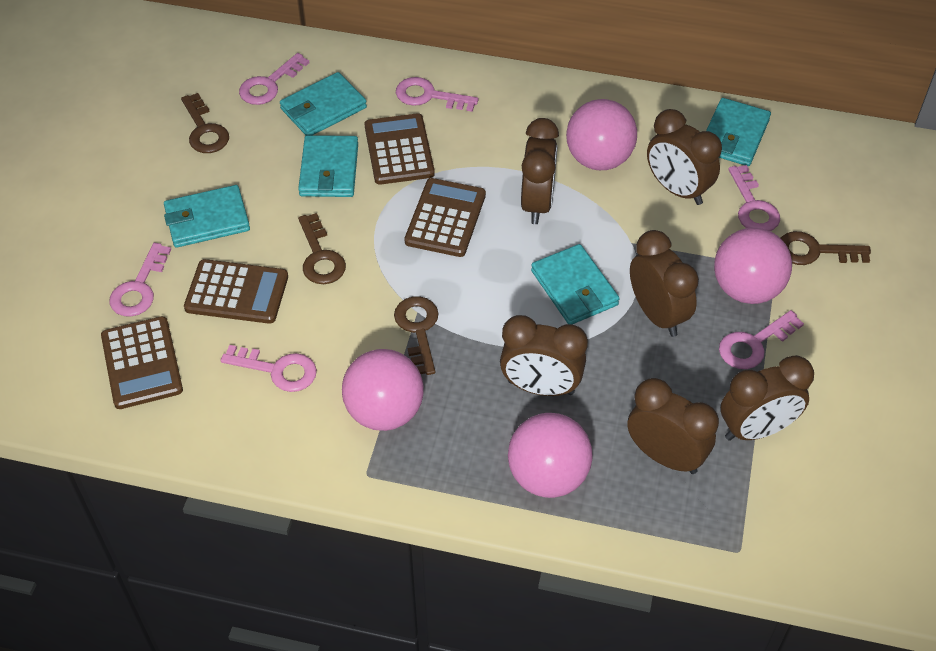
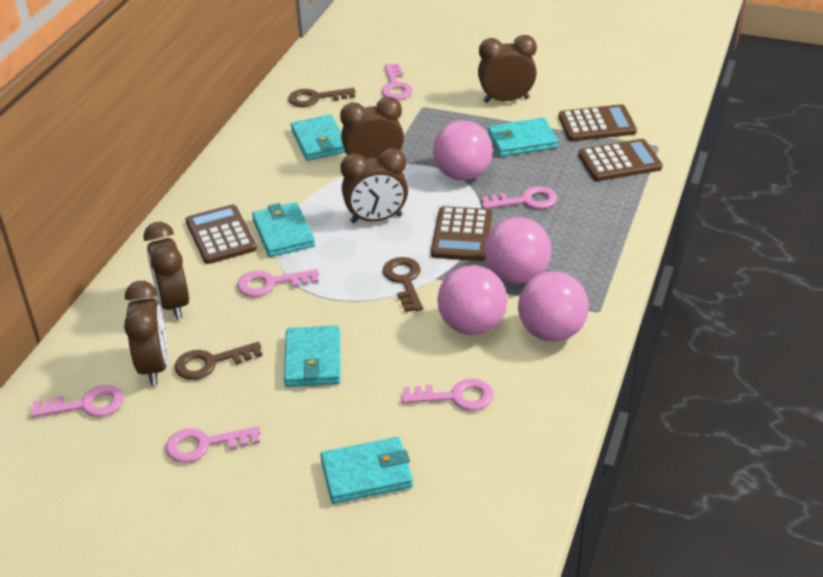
brown clock: 6 -> 5
brown key: 4 -> 3

